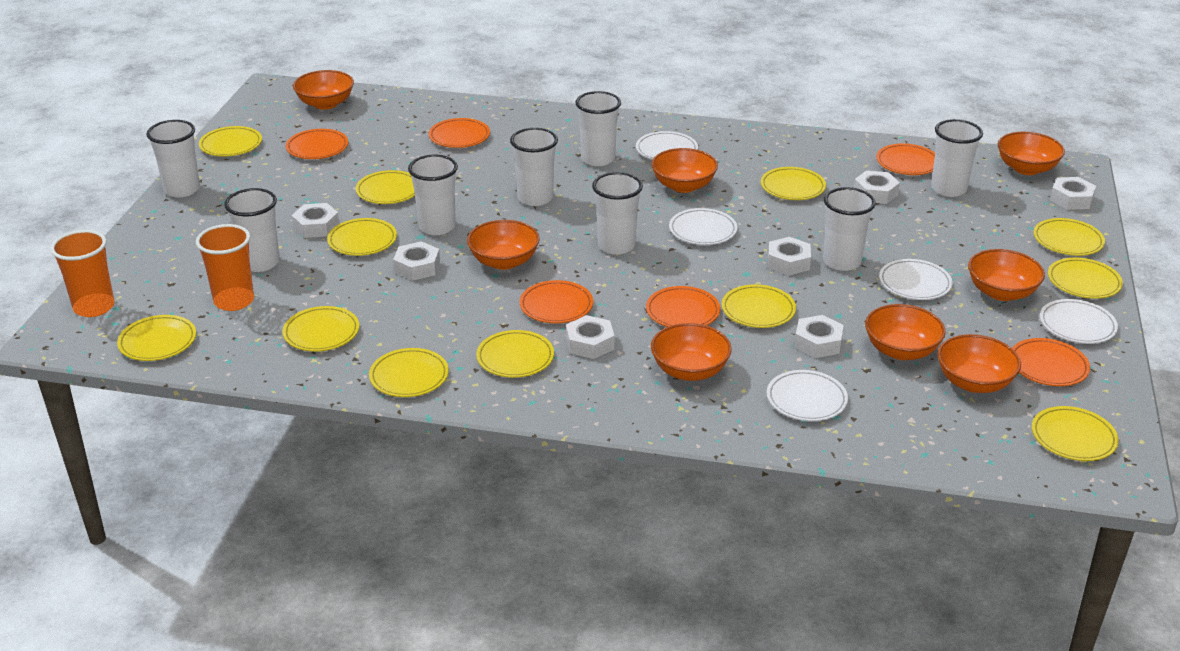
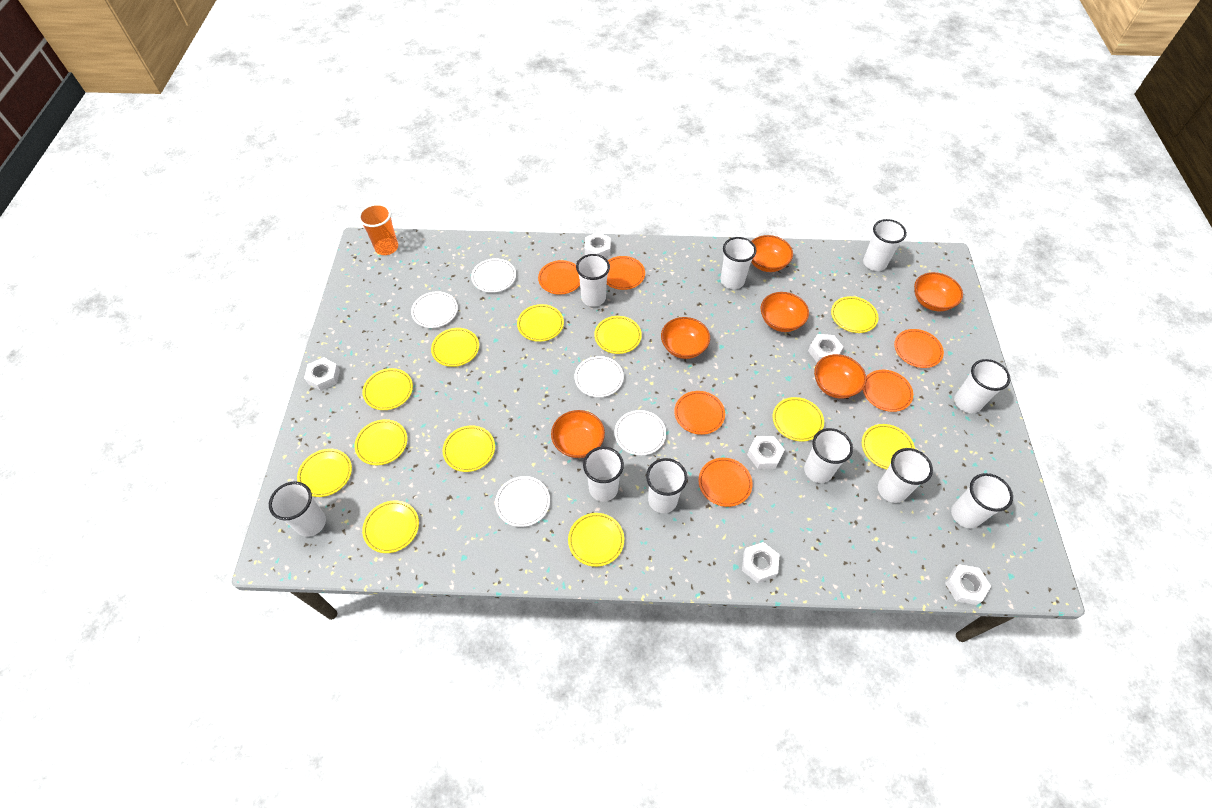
orange bowl: 8 -> 6
orange cup: 2 -> 1
white cup: 8 -> 10
white nut: 7 -> 6

